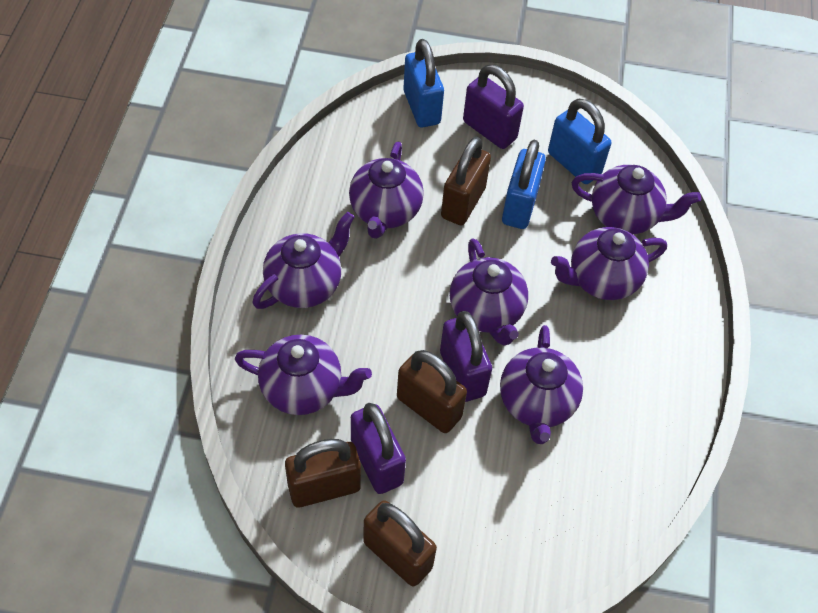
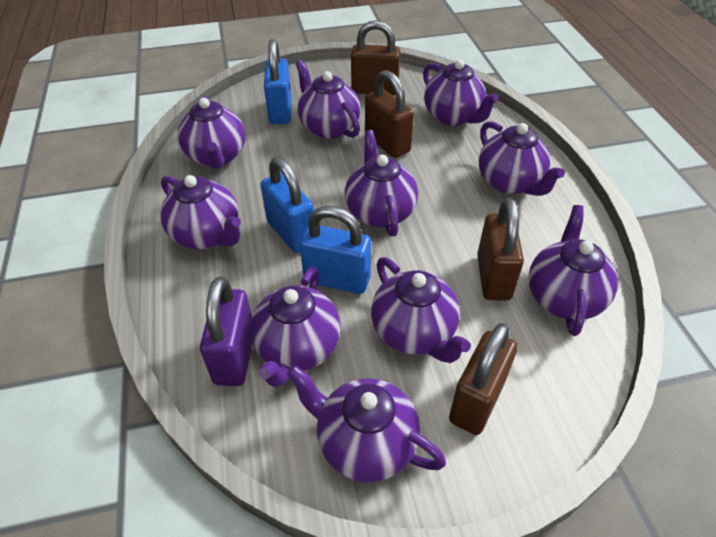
purple padlock: 3 -> 1
purple teapot: 7 -> 10

